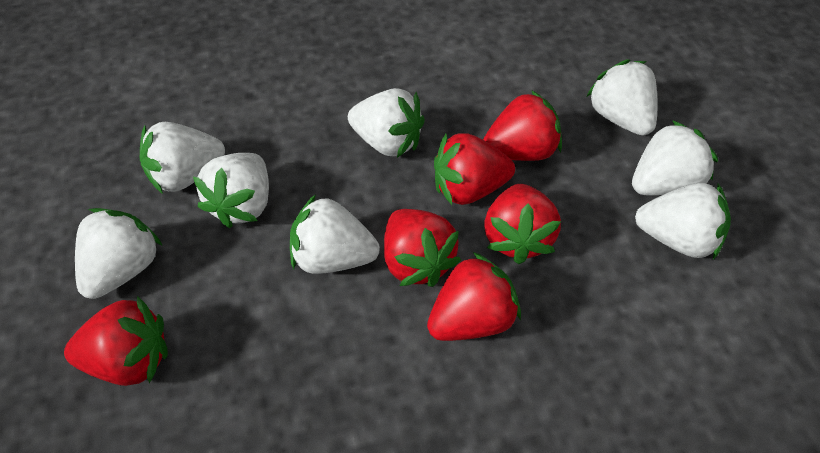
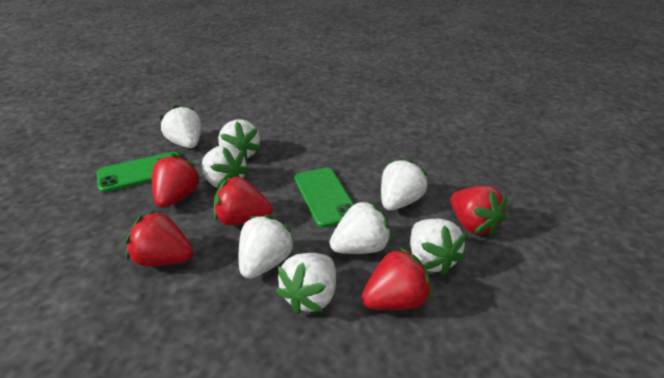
green phone: 0 -> 2
red strawberry: 6 -> 5

